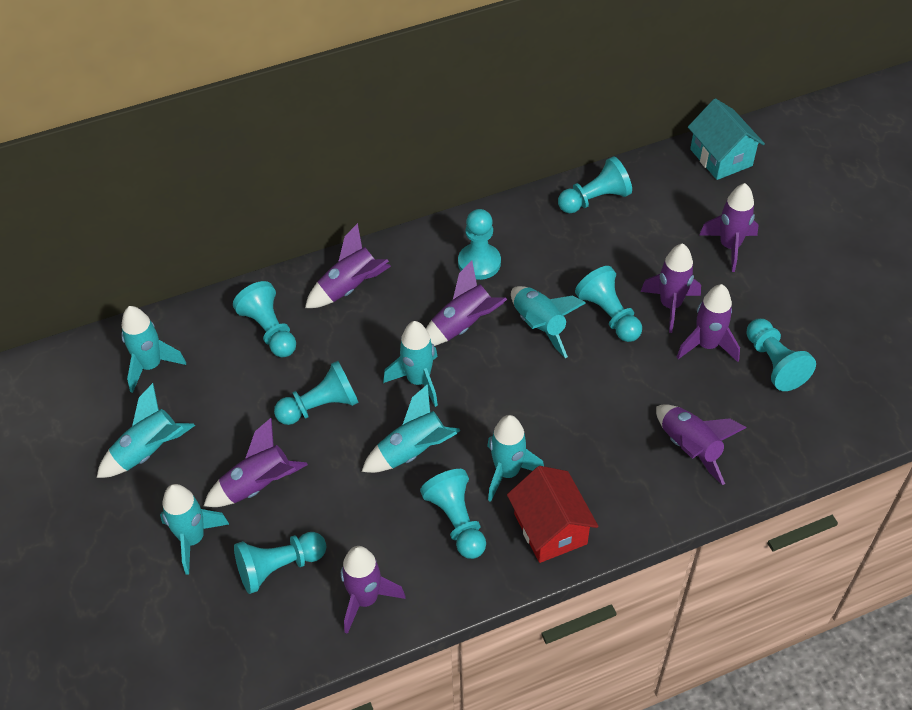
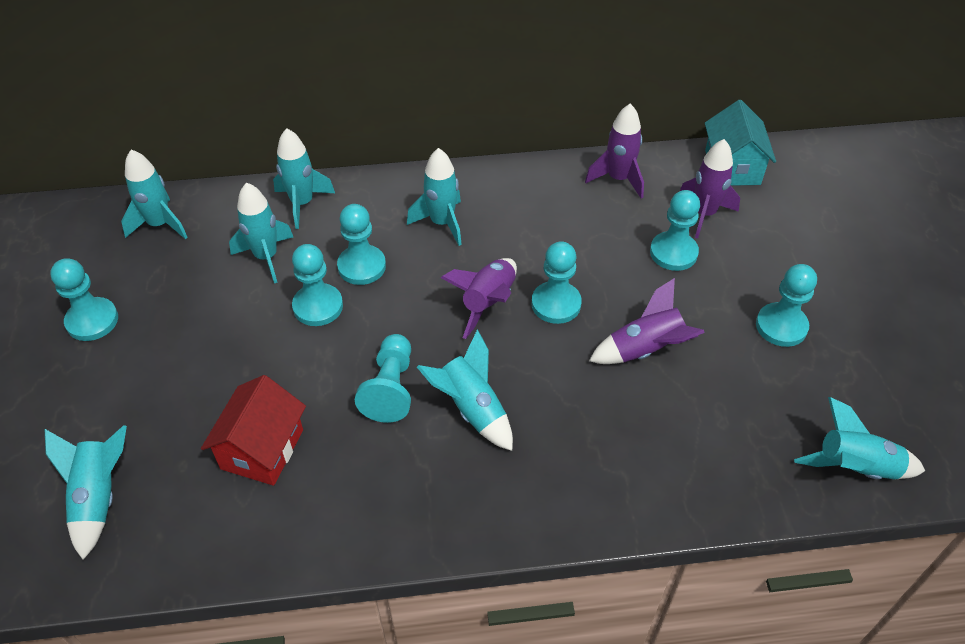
purple rocket: 8 -> 4
turquoise pawn: 8 -> 7

